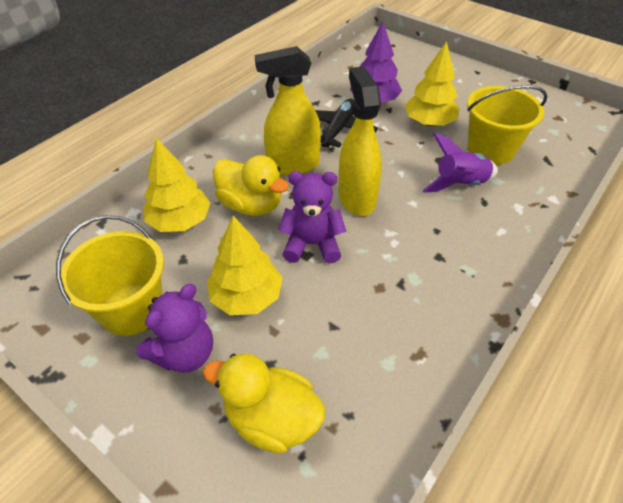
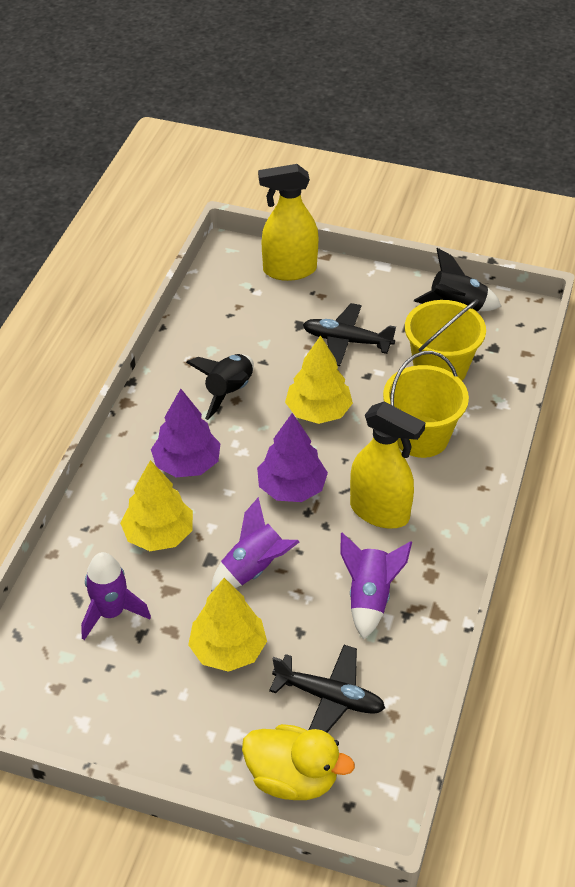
black plane: 1 -> 2
black rocket: 0 -> 2
purple rocket: 1 -> 3
purple teddy bear: 2 -> 0
purple tree: 1 -> 2
yellow duck: 2 -> 1

